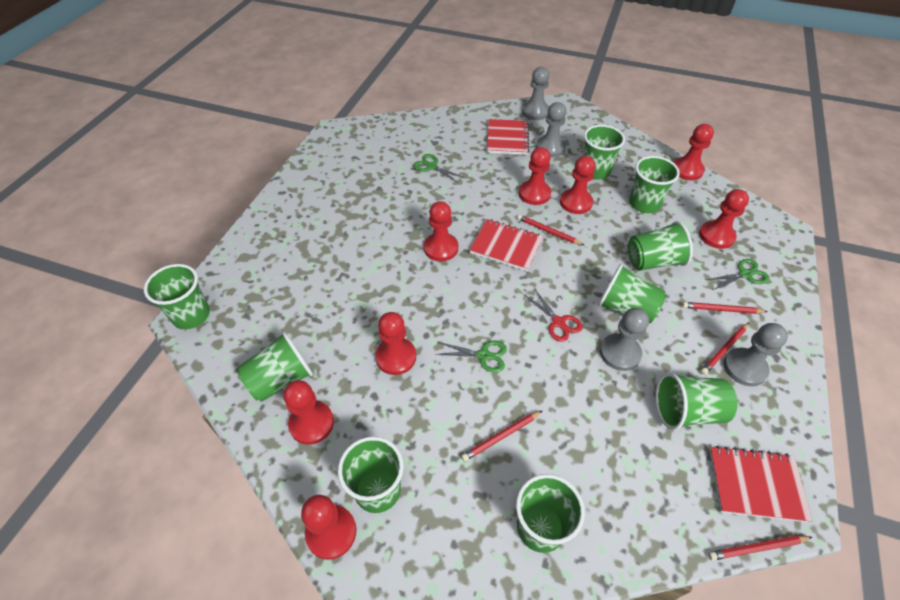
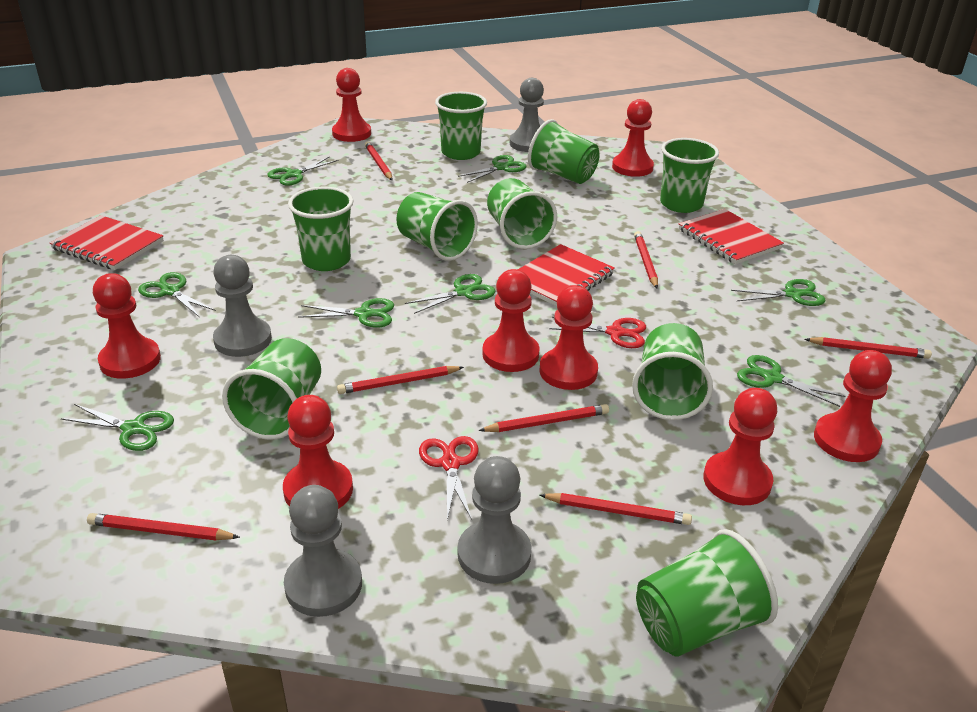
green scissors: 3 -> 8
red pencil: 5 -> 7
red scissors: 1 -> 2

